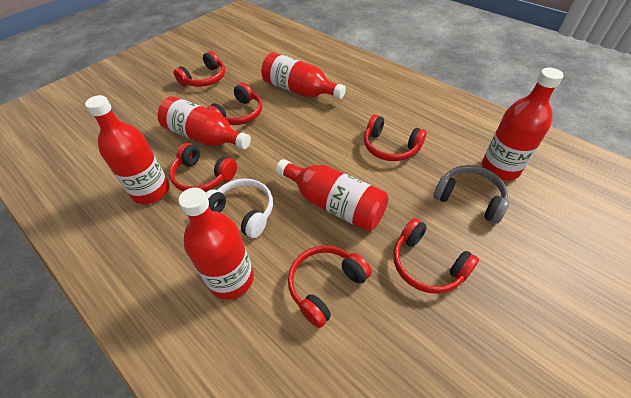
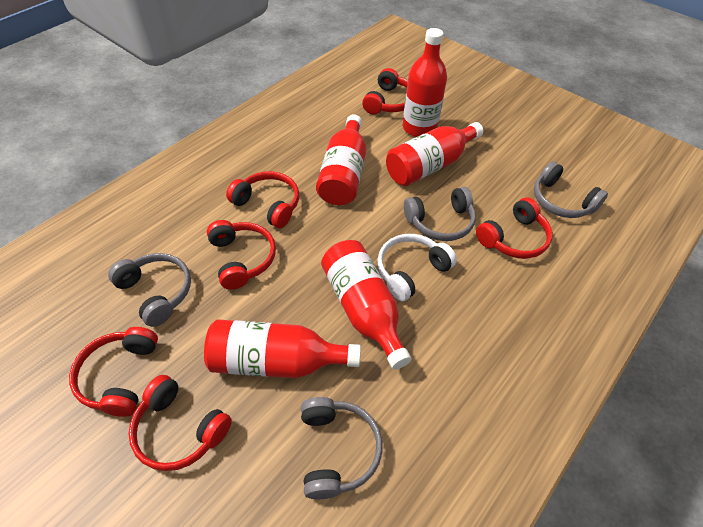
grey headphones: 1 -> 4
red bottle: 6 -> 5

